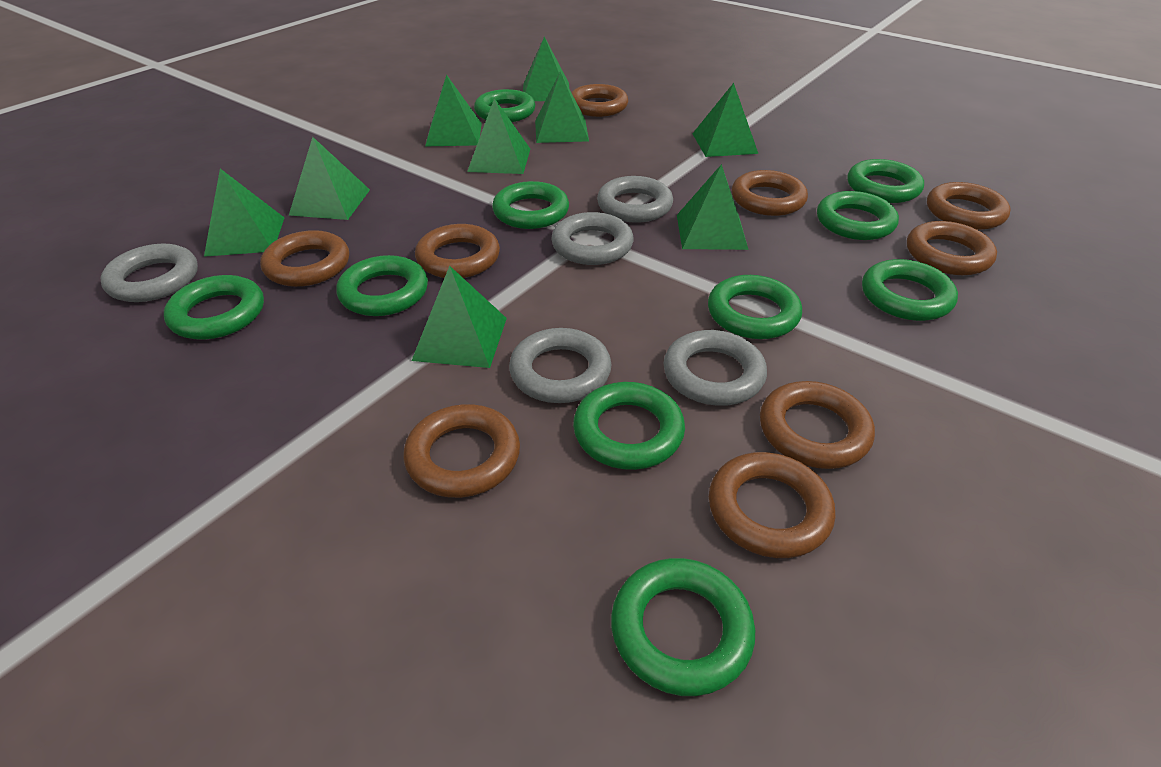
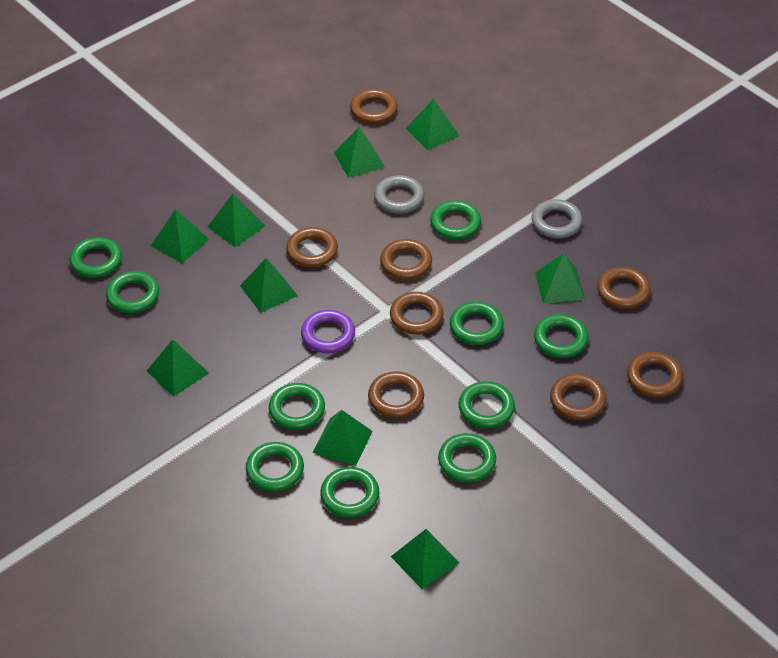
brown ring: 9 -> 8
grey ring: 5 -> 2
purple ring: 0 -> 1

